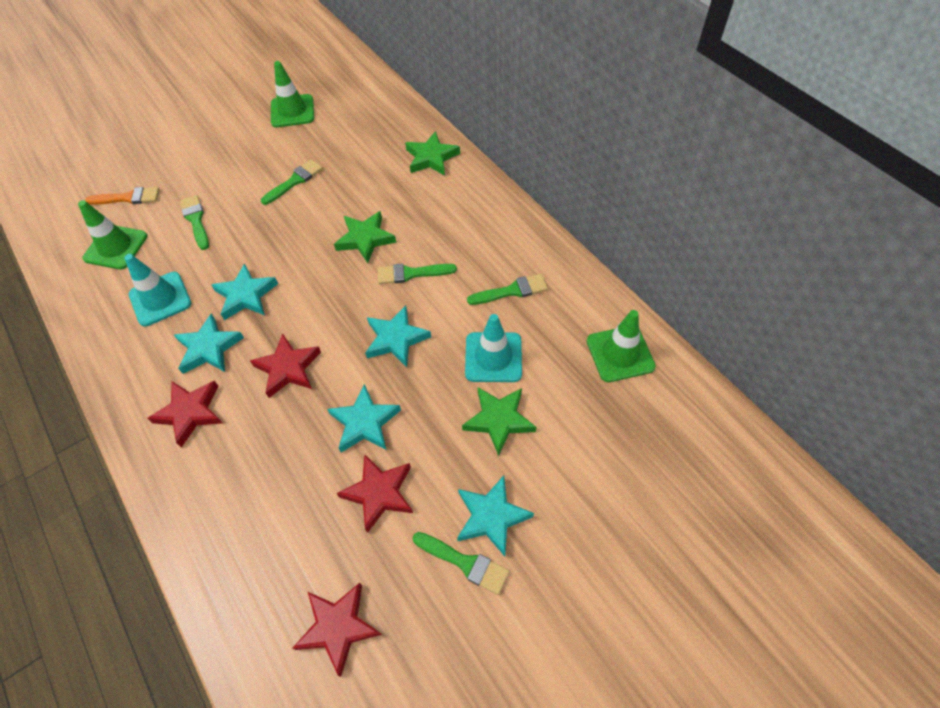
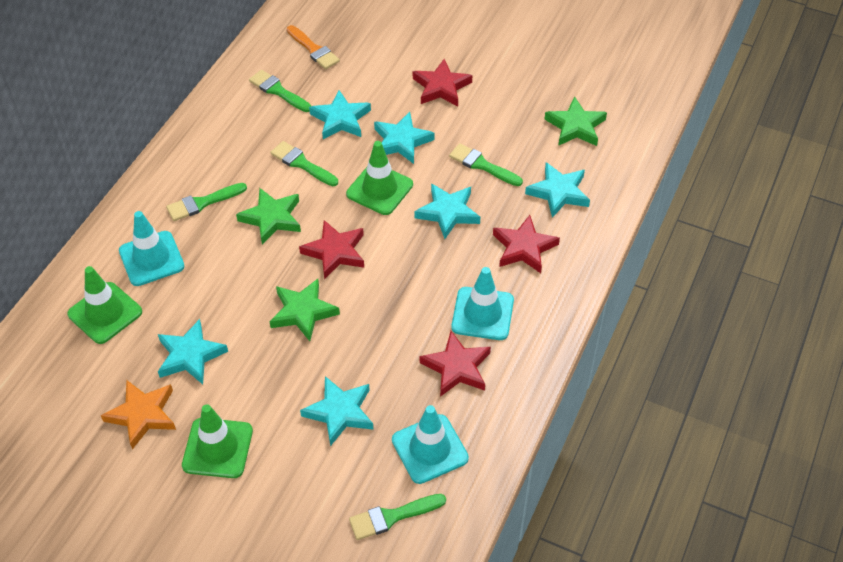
orange star: 0 -> 1
turquoise star: 5 -> 6
turquoise traffic cone: 2 -> 3

